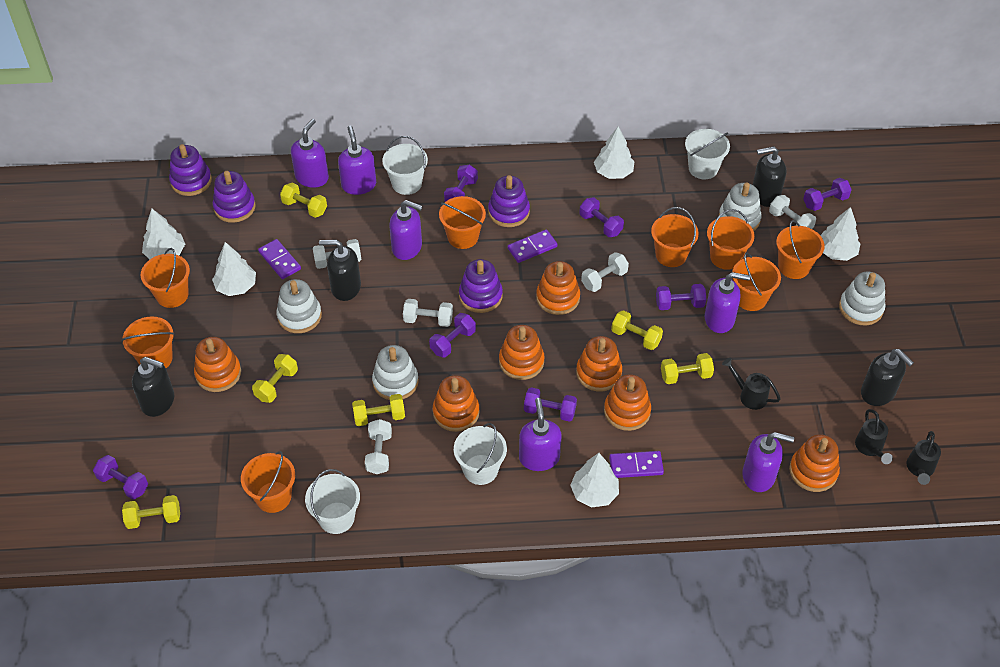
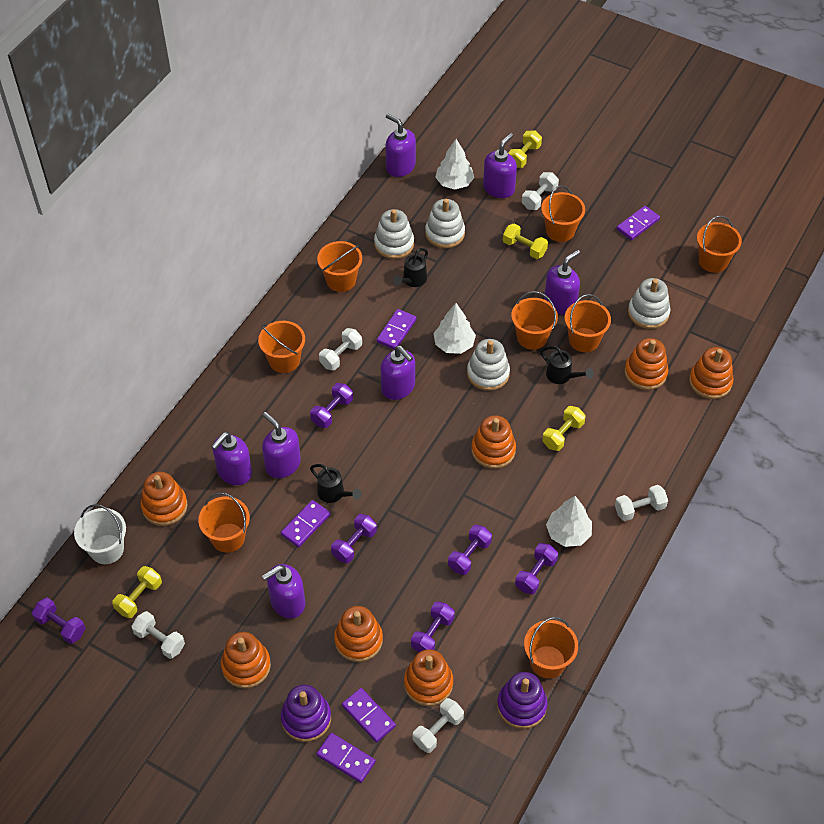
black soap dispenser: 4 -> 0
purple domino: 3 -> 5
purple dumbbell: 7 -> 6
purple soap dispenser: 6 -> 7
purple stacking toy: 4 -> 2
white bucket: 4 -> 1
white tree: 5 -> 3
yellow dumbbell: 6 -> 4

